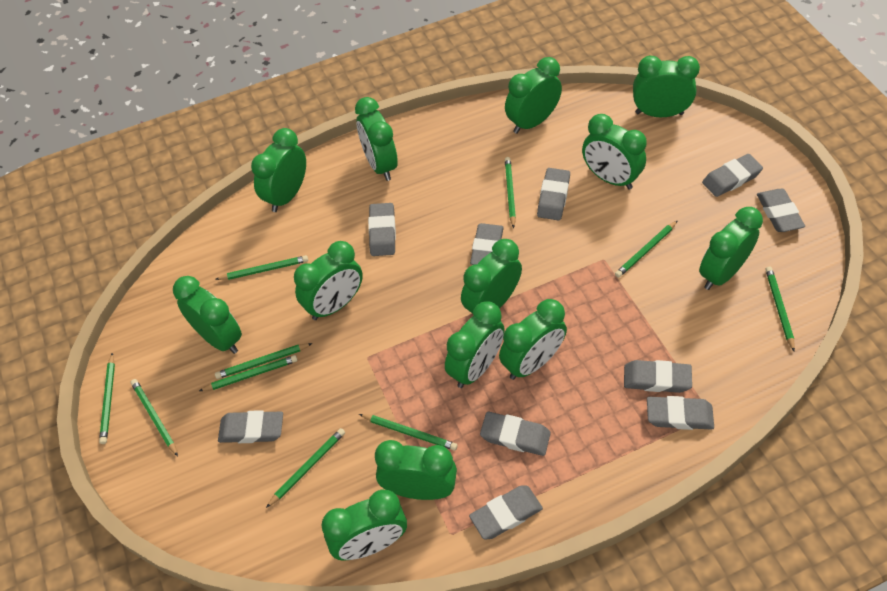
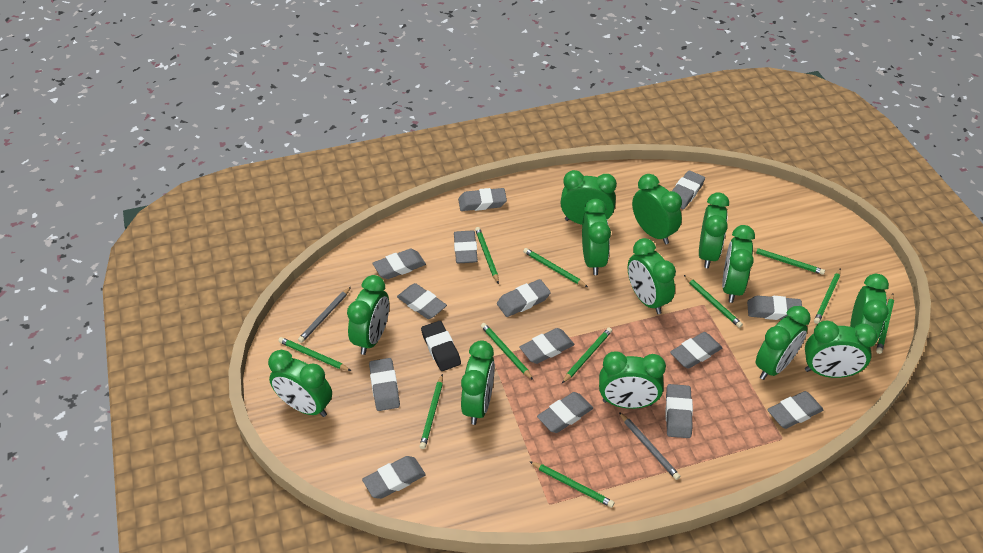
black eraser: 0 -> 1
green pencil: 10 -> 11
grey eraser: 10 -> 14
grey pencil: 0 -> 2

